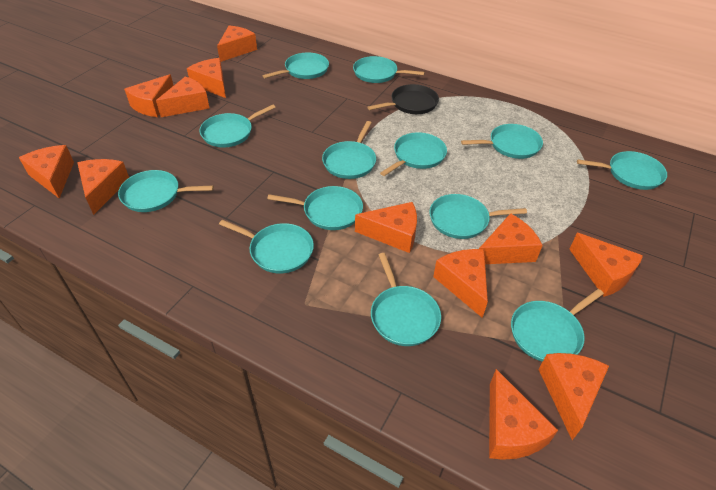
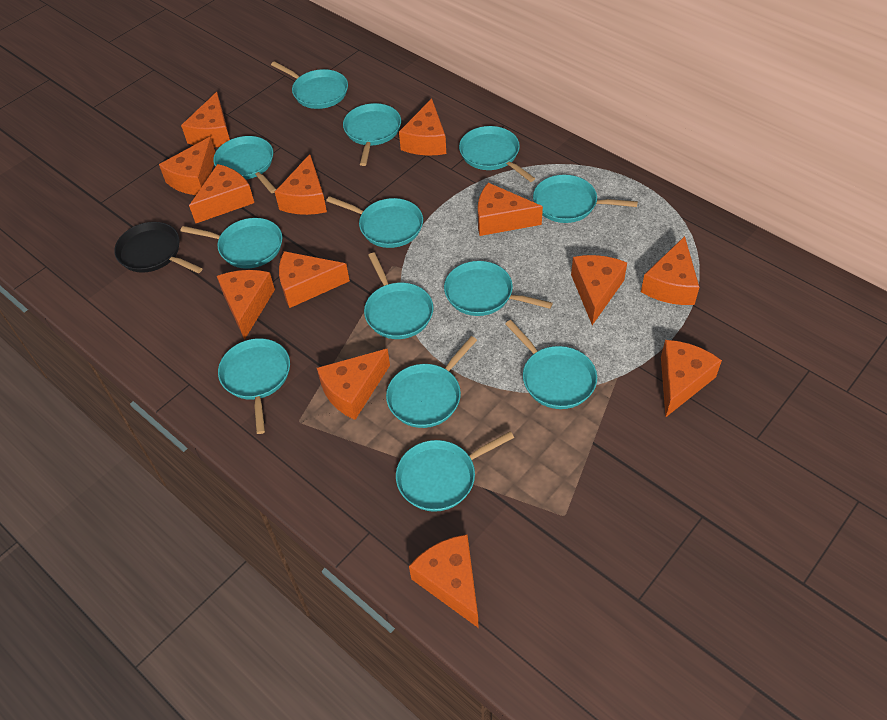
orange cheese: 12 -> 13

